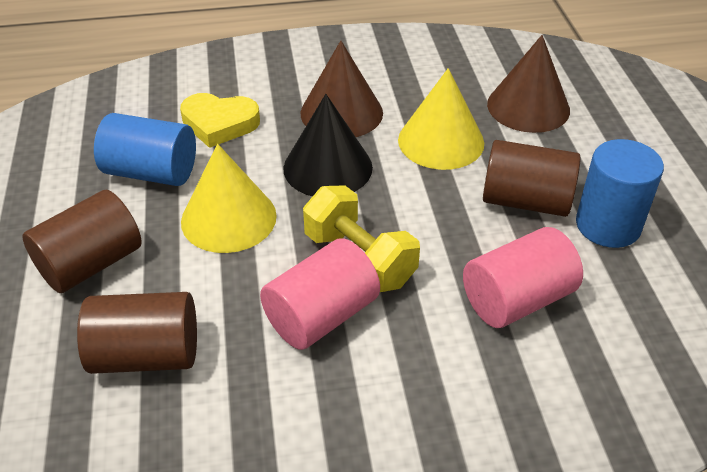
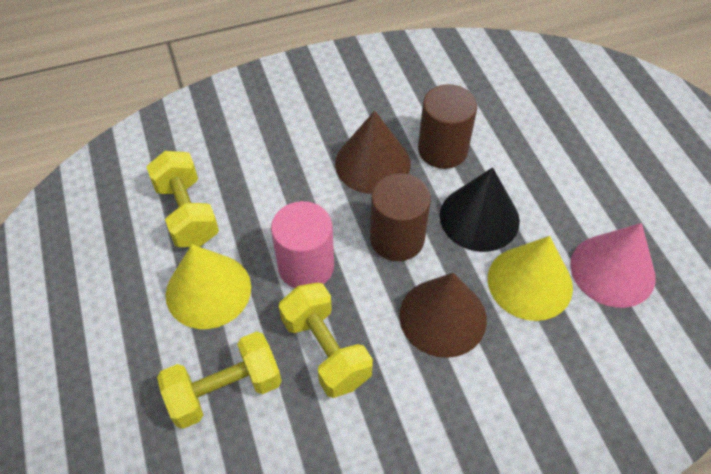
blue cylinder: 2 -> 0
brown cylinder: 3 -> 2
pink cone: 0 -> 1
pink cylinder: 2 -> 1
yellow dumbbell: 1 -> 3
yellow heart: 1 -> 0

